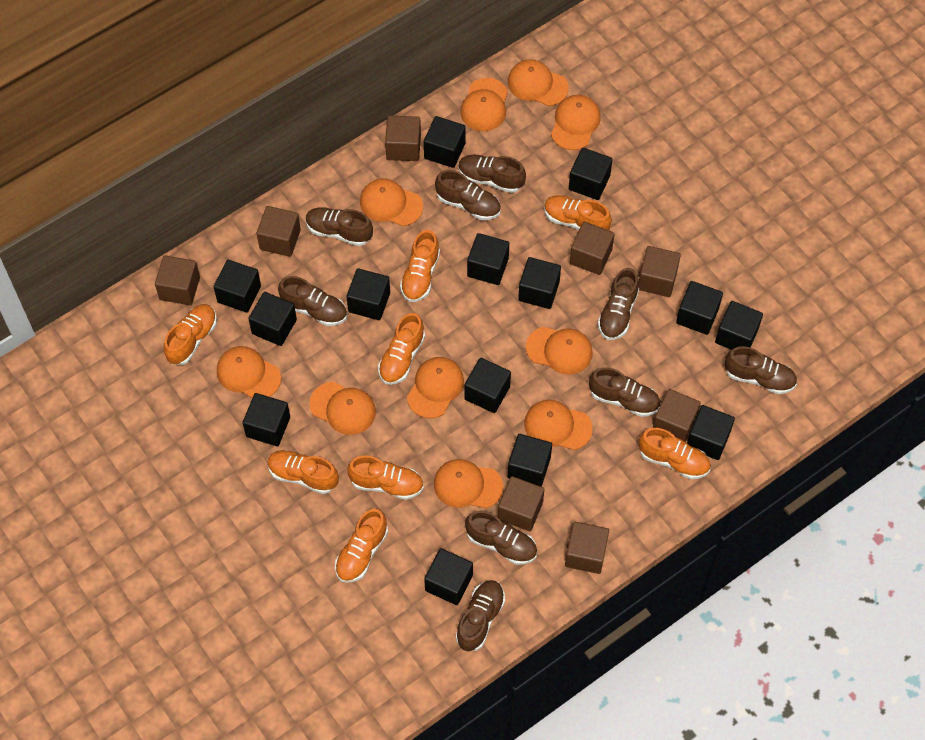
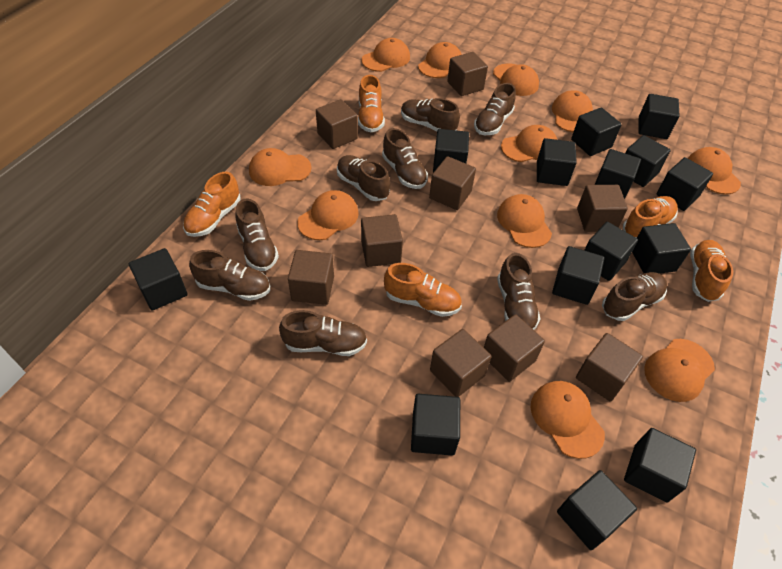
brown cube: 8 -> 9
orange cap: 10 -> 11
orange shoe: 8 -> 5

